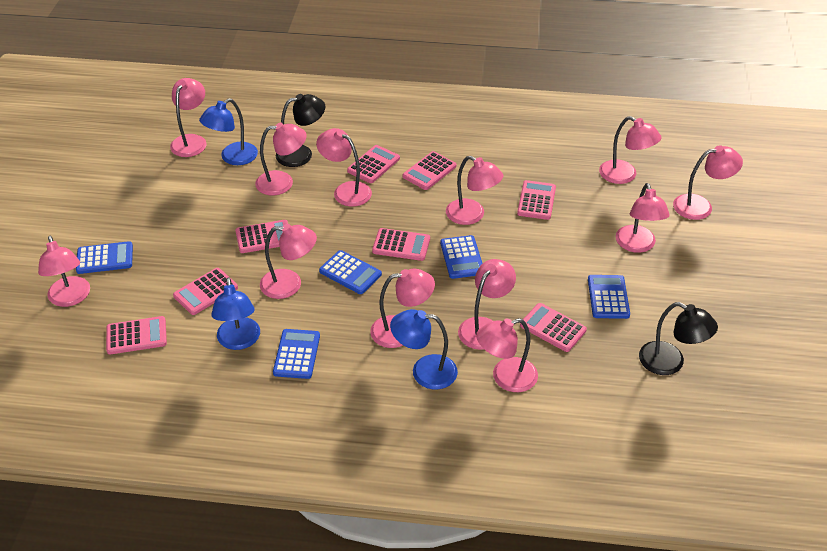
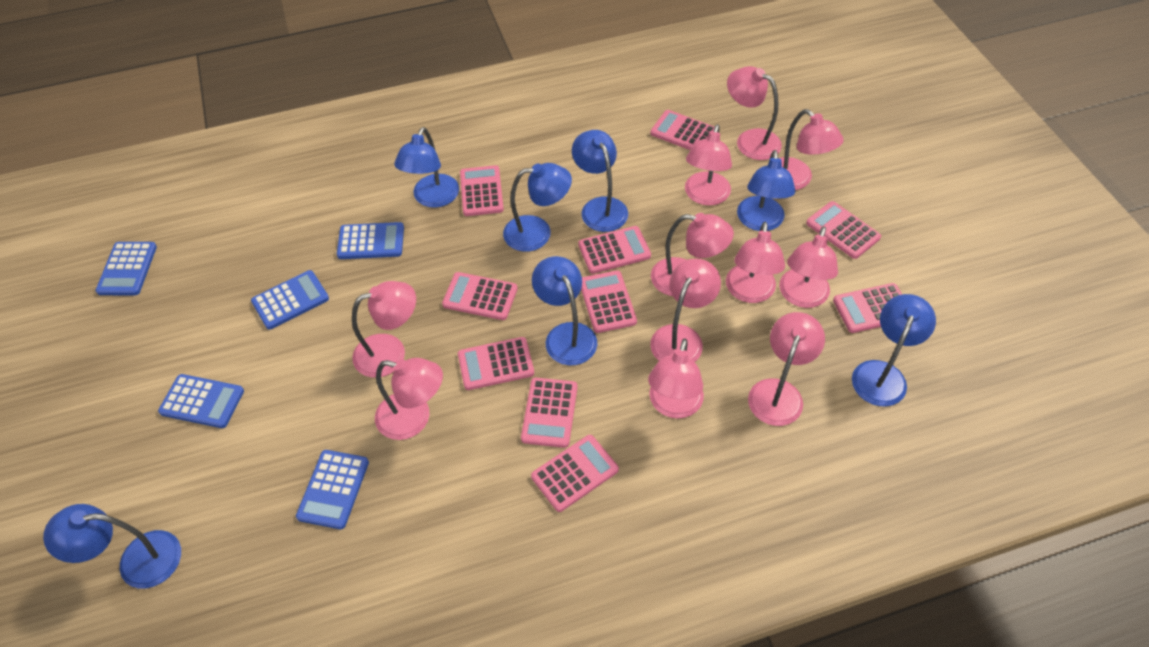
black lamp: 2 -> 0
blue lamp: 3 -> 7
pink calculator: 8 -> 10
pink lamp: 12 -> 11

